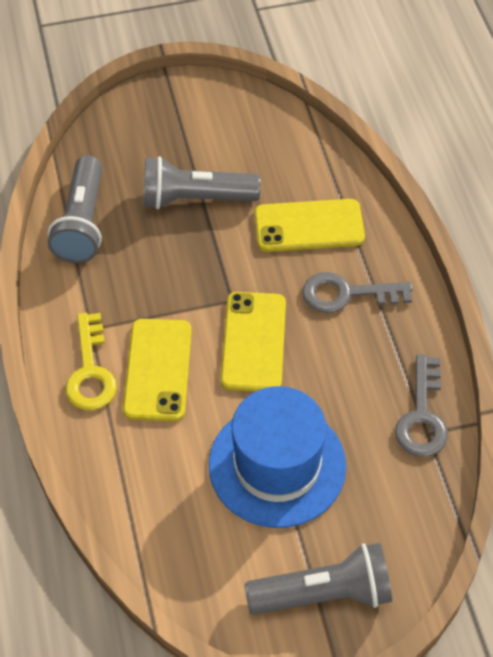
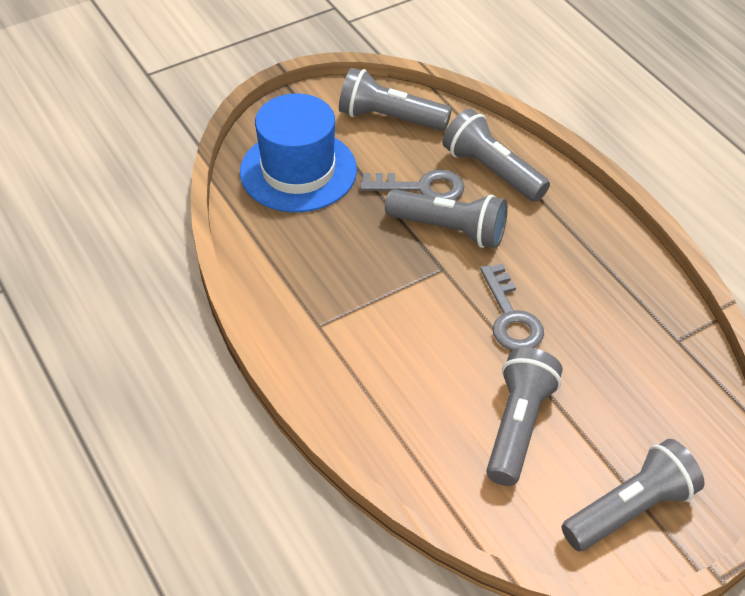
grey flashlight: 3 -> 5
yellow key: 1 -> 0
yellow phone: 3 -> 0

